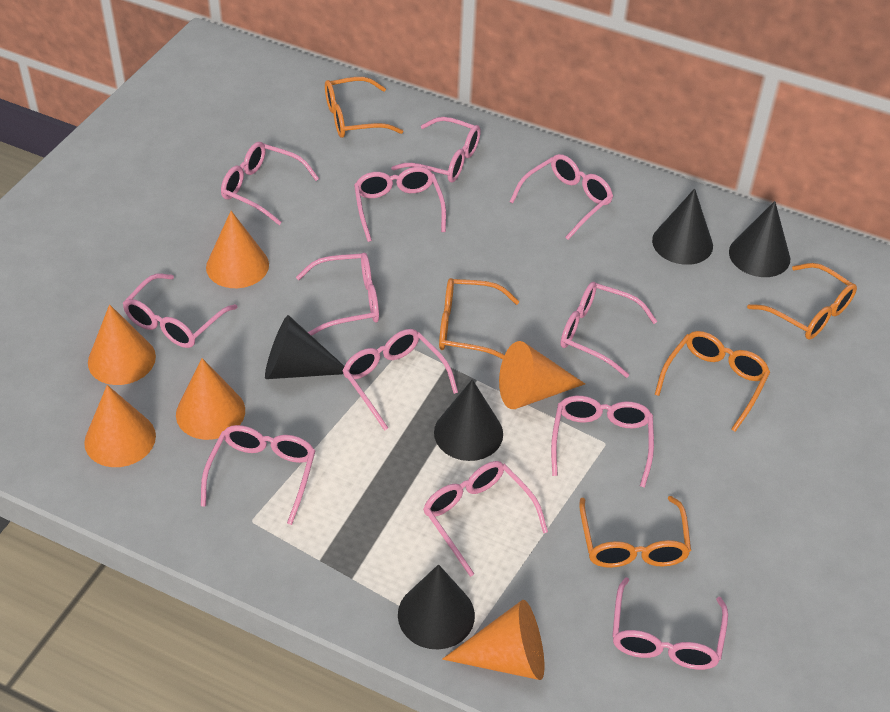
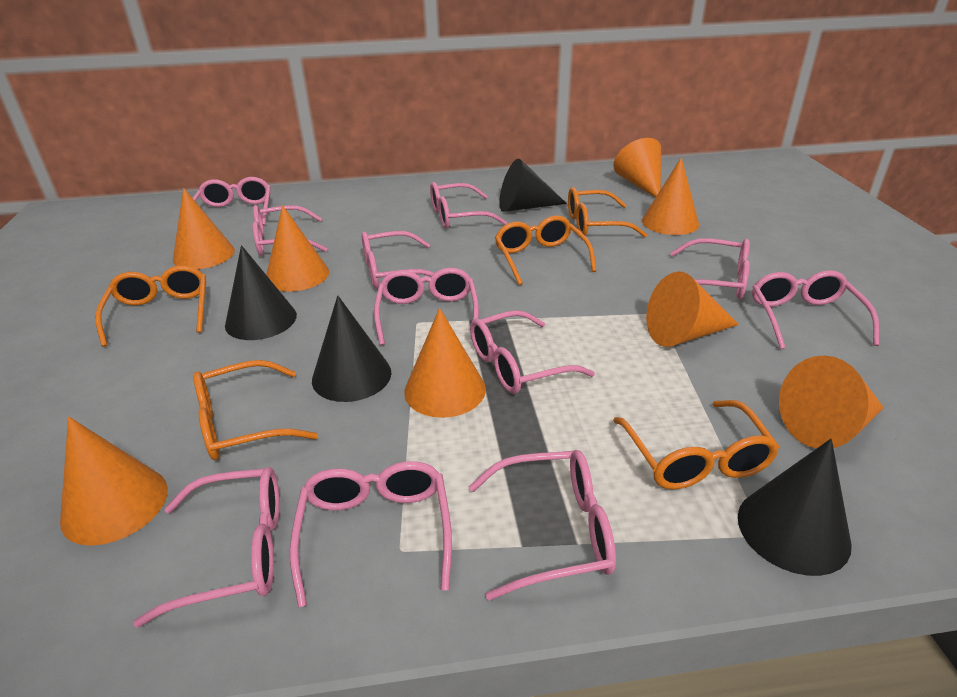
black cone: 5 -> 4
orange cone: 6 -> 8
pink glasses: 12 -> 11

